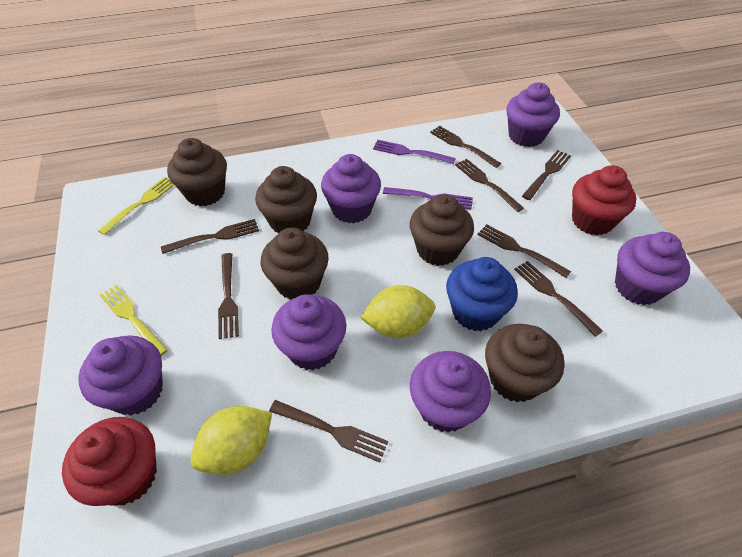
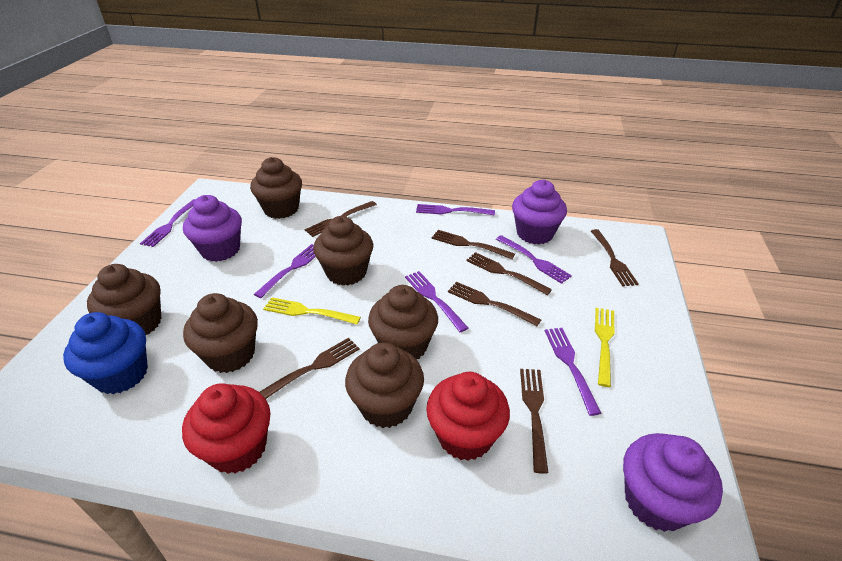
brown cupcake: 5 -> 6
brown fork: 8 -> 7
purple cupcake: 6 -> 3
purple fork: 2 -> 6
yellow lemon: 2 -> 0

